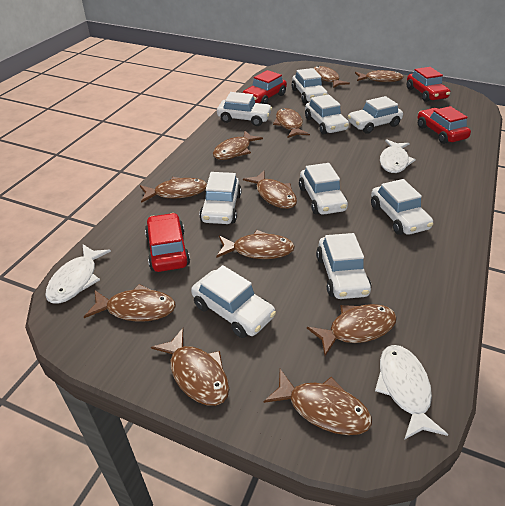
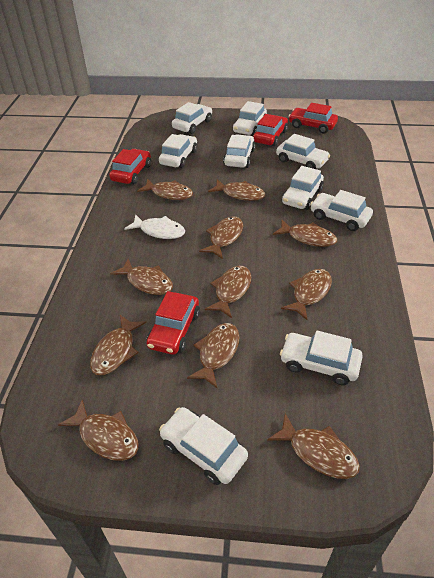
white fish: 3 -> 1

